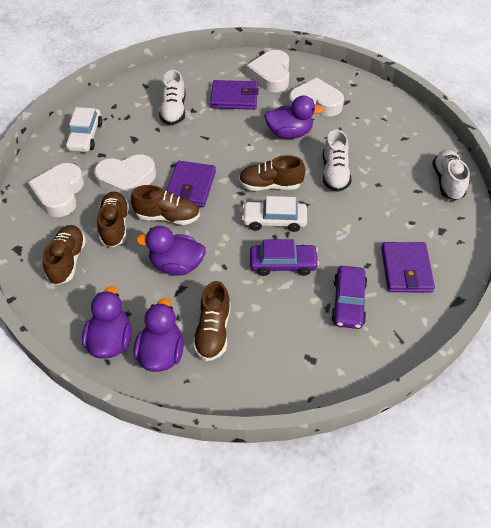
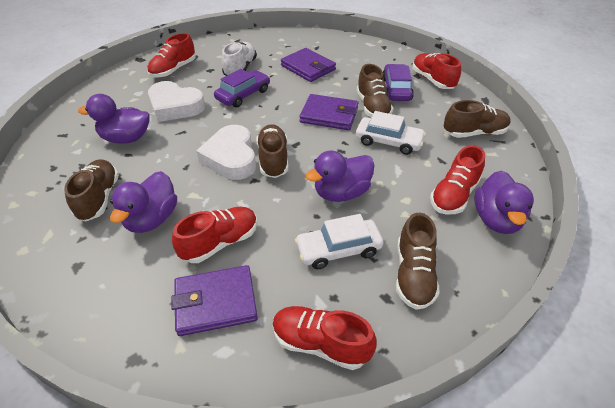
red shoe: 0 -> 5
white heart: 4 -> 2
white shoe: 3 -> 1

